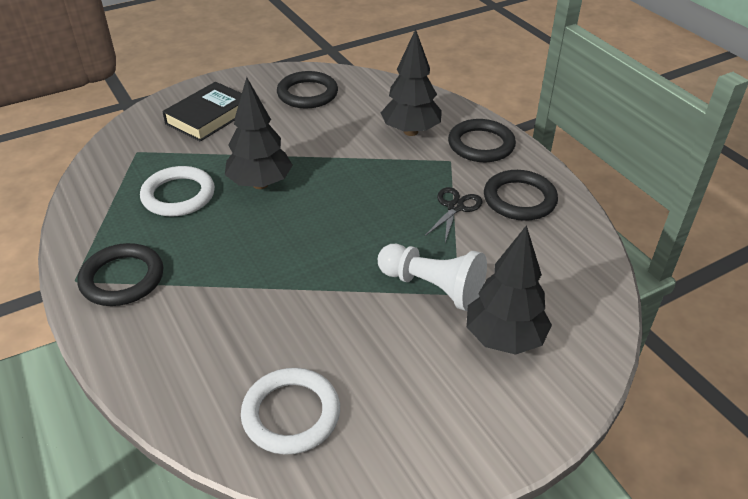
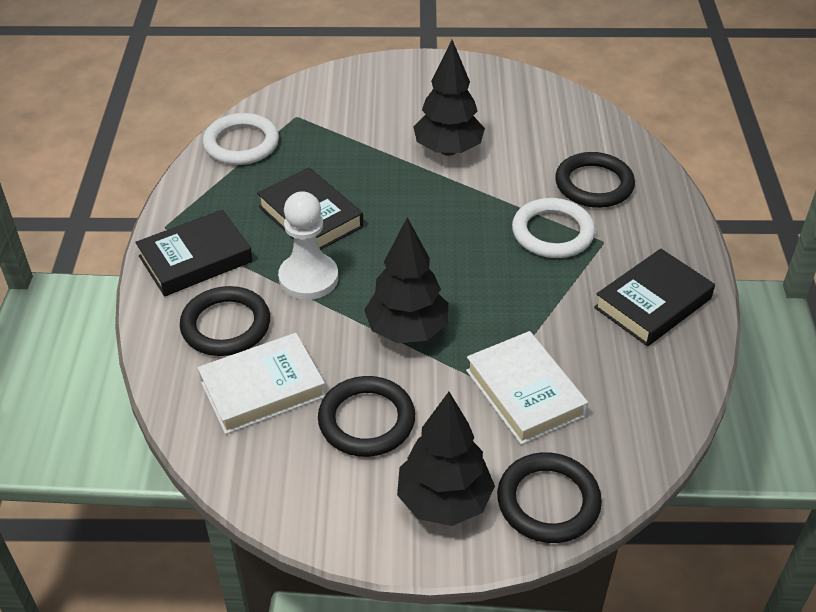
black book: 1 -> 3
black scissors: 1 -> 0
white book: 0 -> 2

